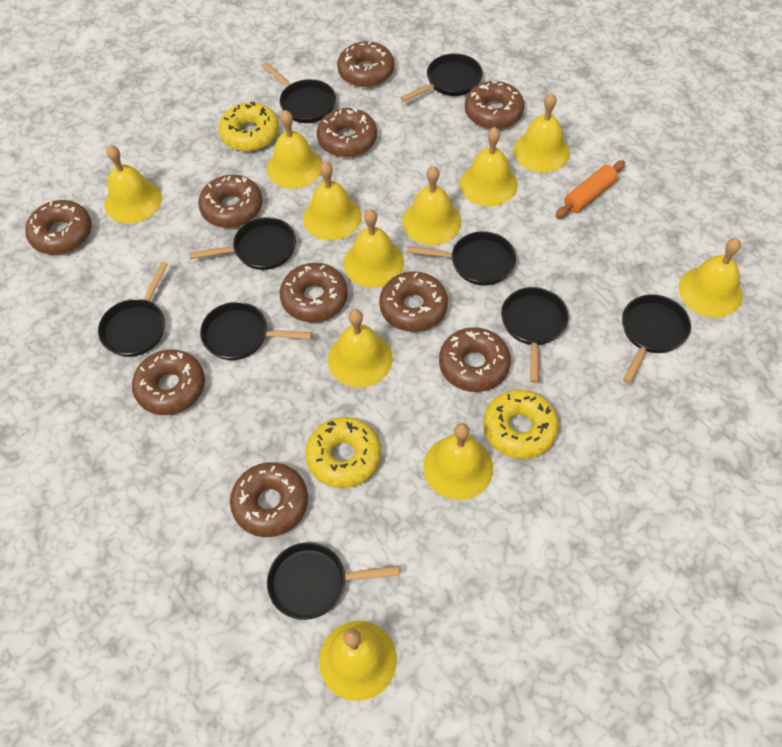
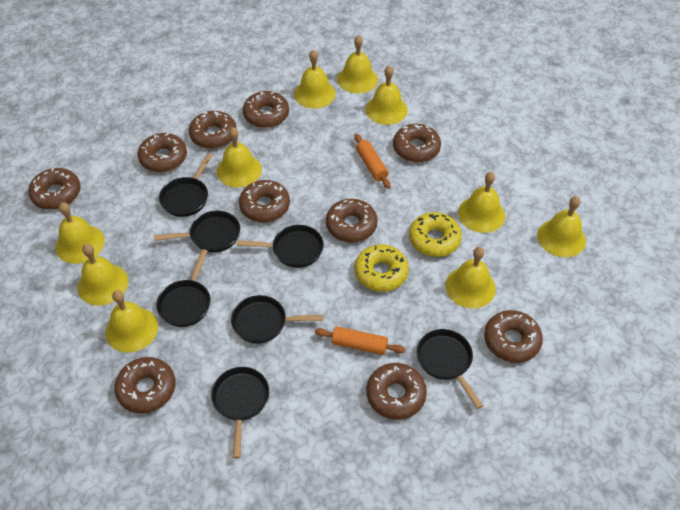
black pan: 9 -> 7
orange rolling pin: 1 -> 2
yellow bell: 11 -> 10
yellow donut: 3 -> 2

